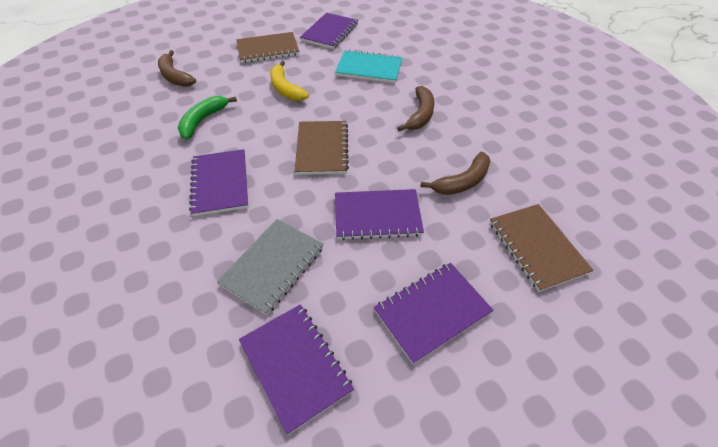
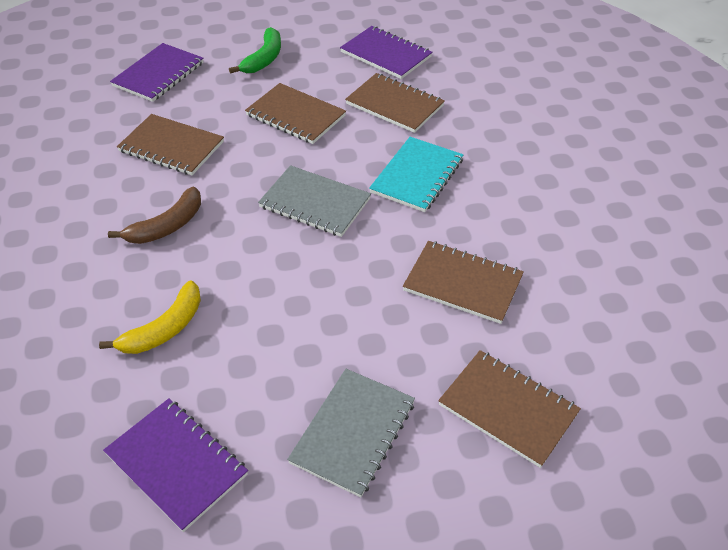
brown banana: 3 -> 1
brown notebook: 3 -> 5
grey notebook: 1 -> 2
purple notebook: 5 -> 3

